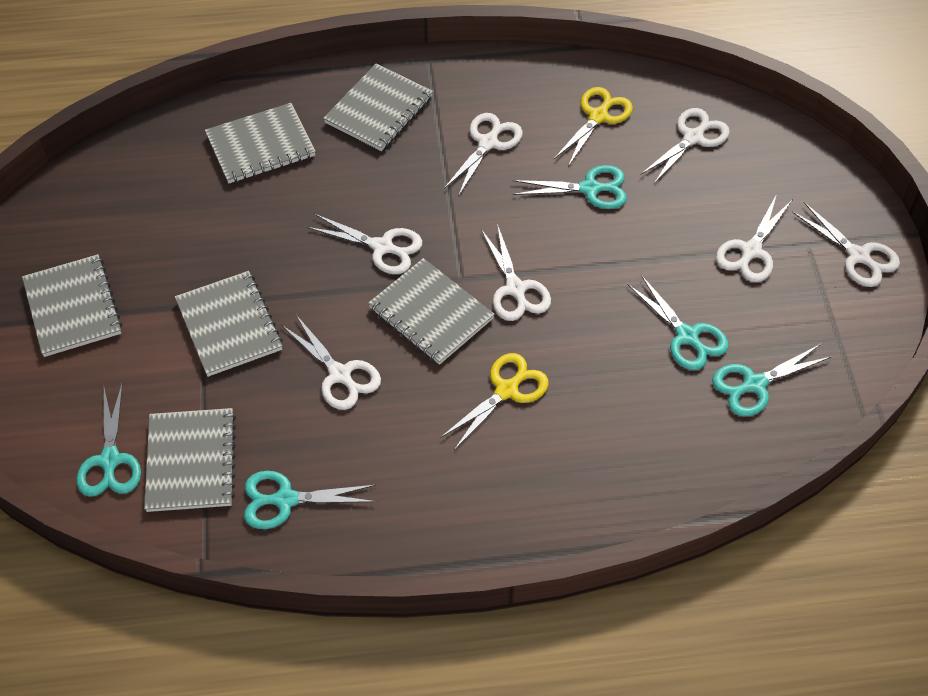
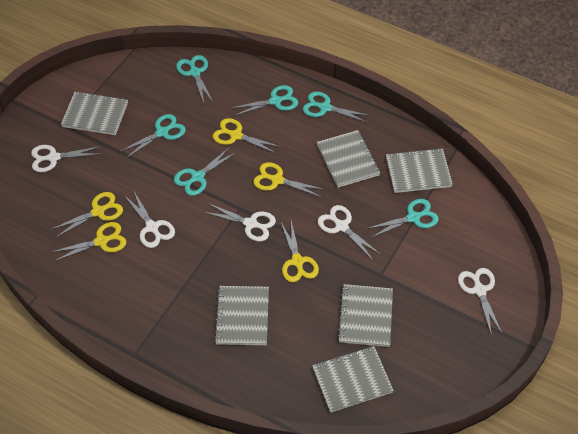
turquoise scissors: 5 -> 6
white scissors: 7 -> 5
yellow scissors: 2 -> 5

